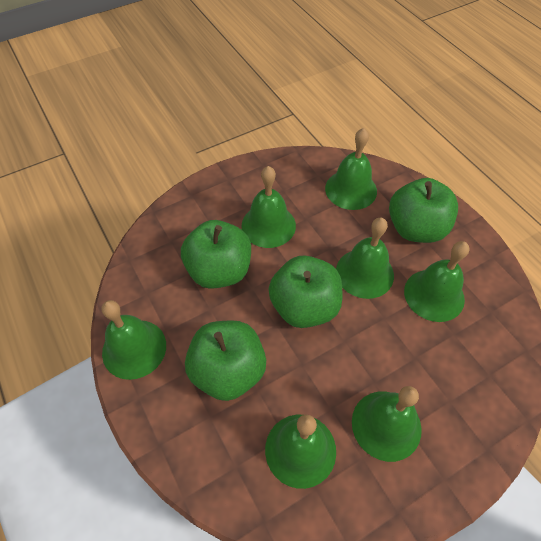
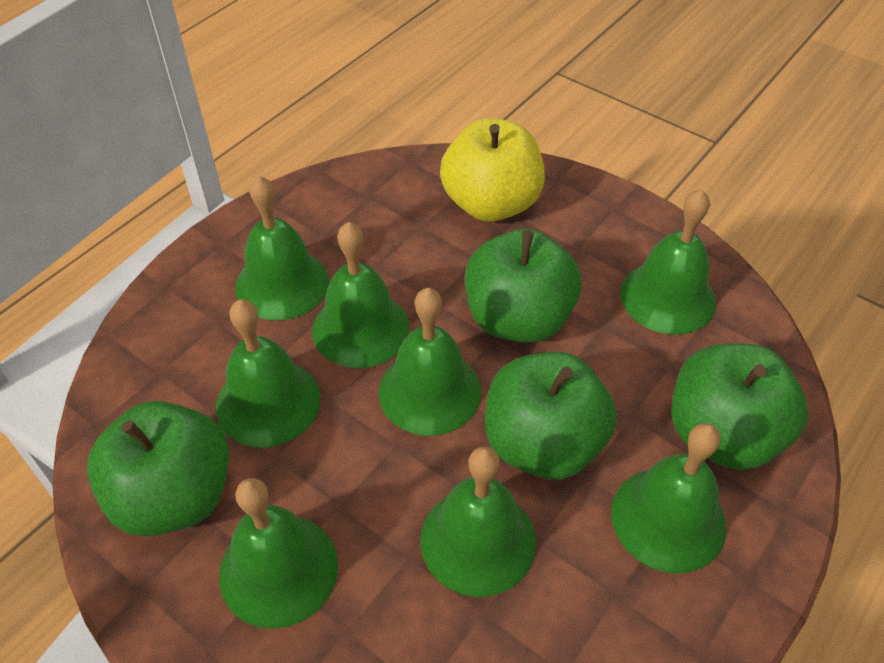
green bell: 7 -> 8
yellow apple: 0 -> 1

